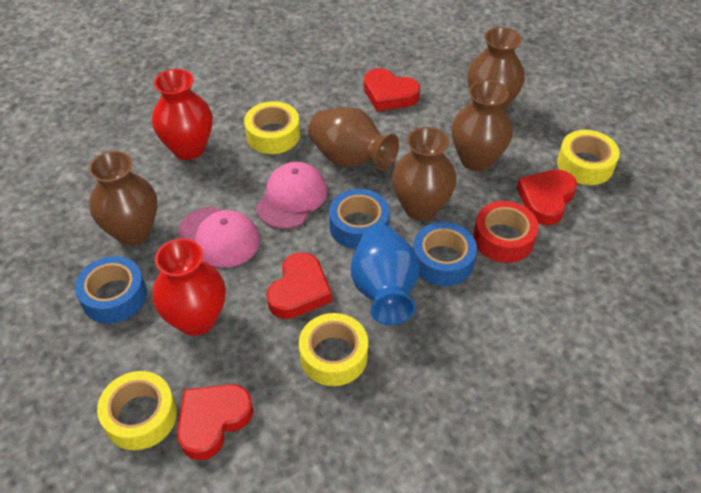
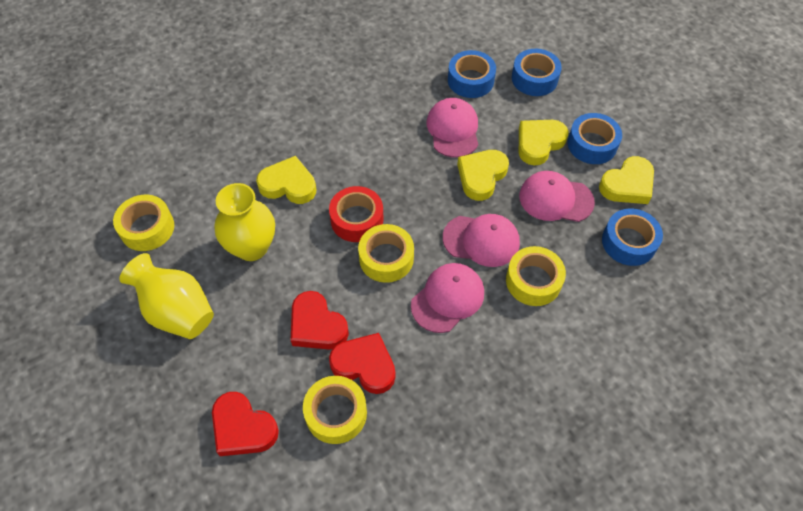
blue tape: 3 -> 4
blue vase: 1 -> 0
brown vase: 5 -> 0
pink cap: 2 -> 4
red heart: 4 -> 3
red vase: 2 -> 0
yellow heart: 0 -> 4
yellow vase: 0 -> 2

